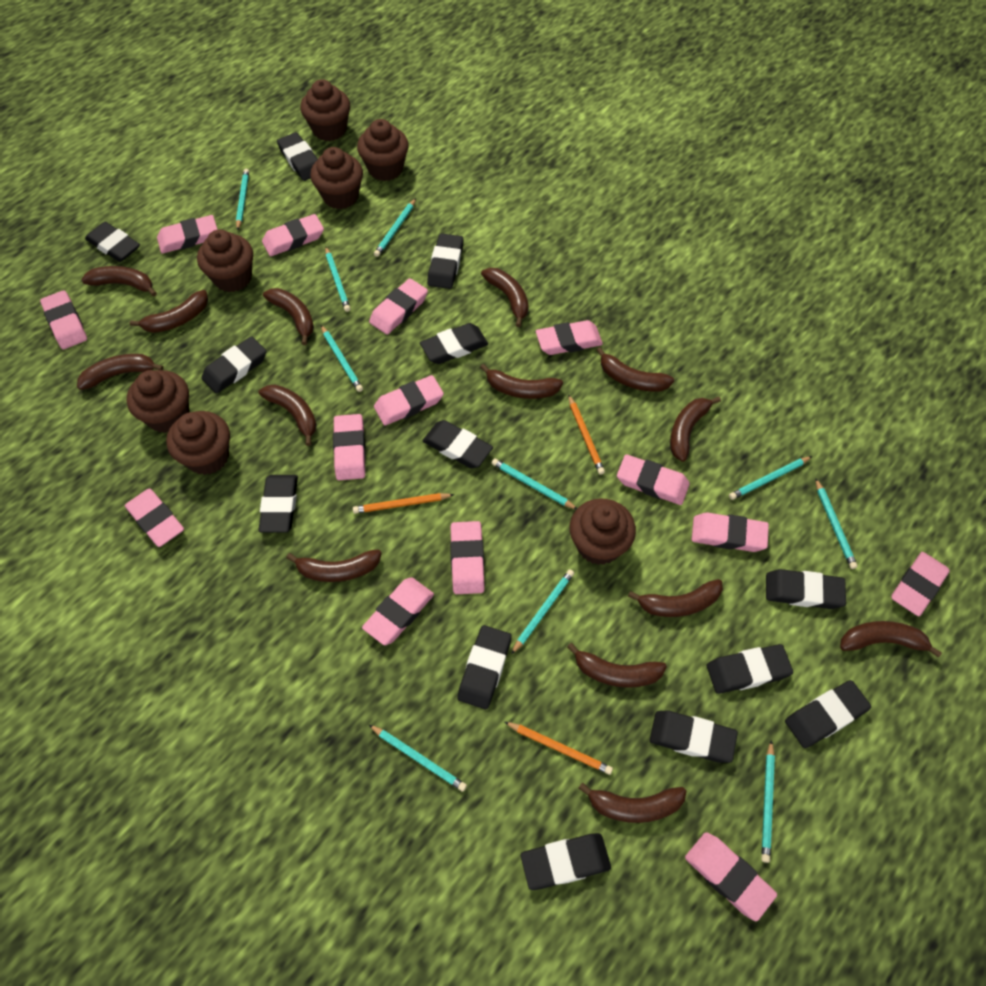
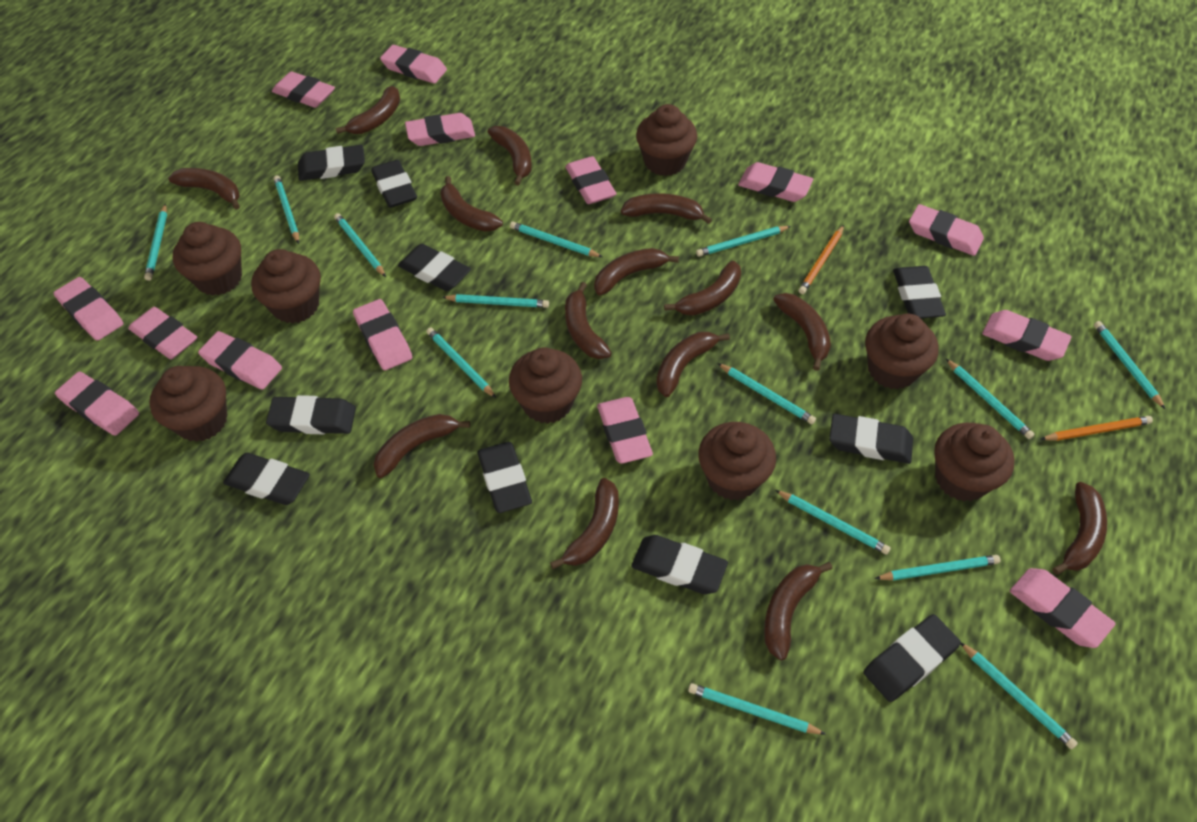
black eraser: 13 -> 10
brown cupcake: 7 -> 8
orange pencil: 3 -> 2
turquoise pencil: 10 -> 14

